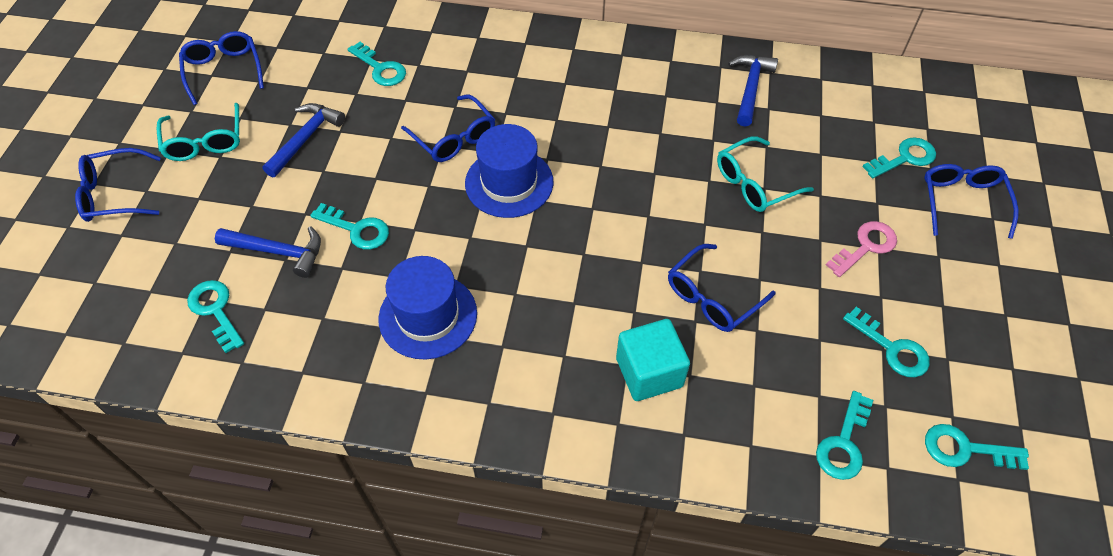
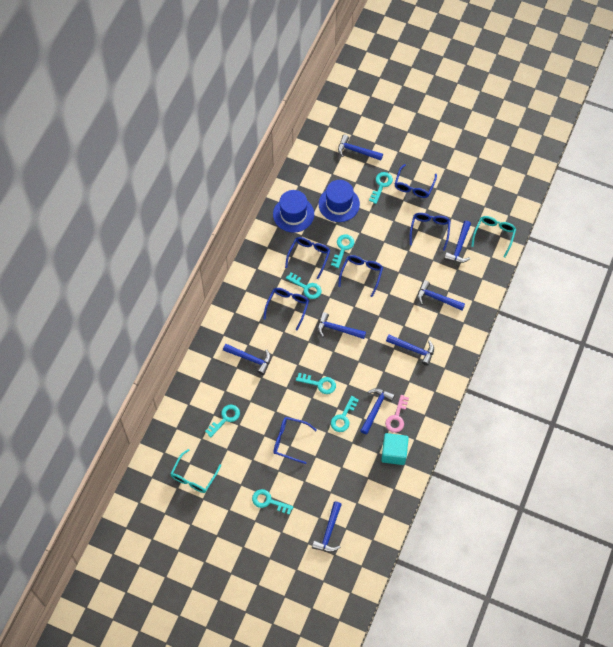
blue glasses: 5 -> 6
blue hammer: 3 -> 8

